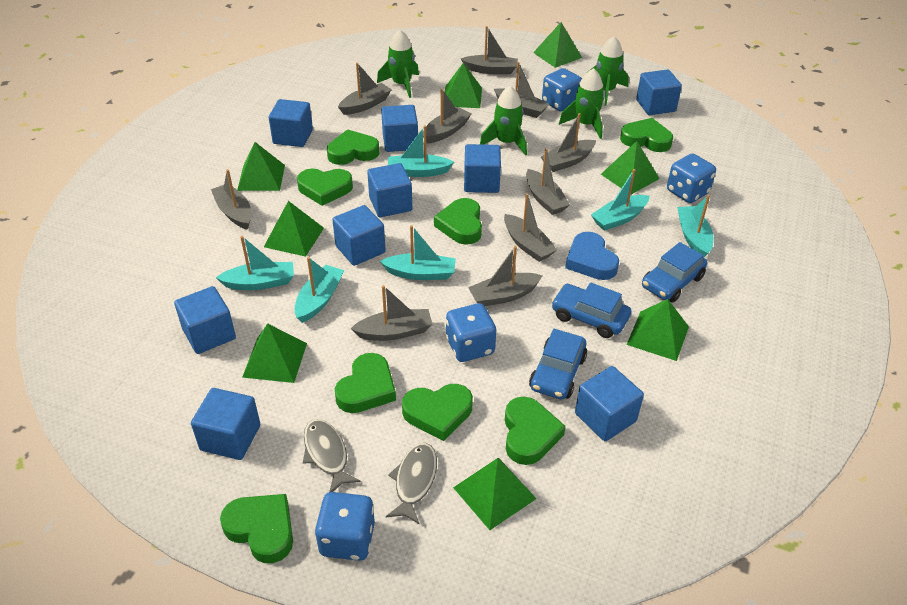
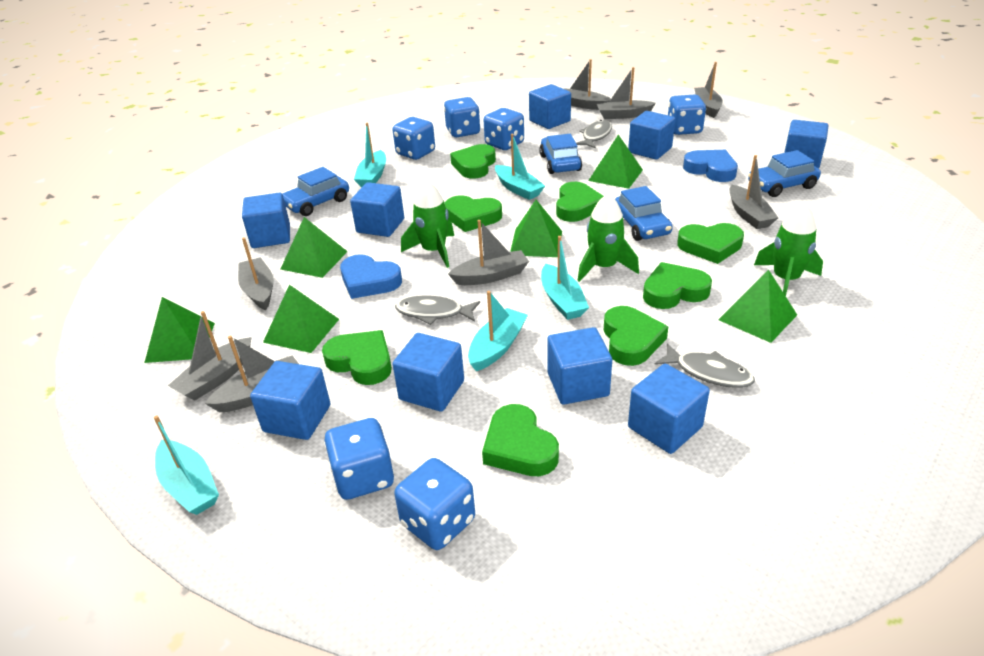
blue car: 3 -> 4
blue dice: 4 -> 6
blue heart: 1 -> 2
green pyramid: 8 -> 6
green rocket: 4 -> 3
grey boat: 10 -> 8
grey fish: 2 -> 3
turquoise boat: 6 -> 5

